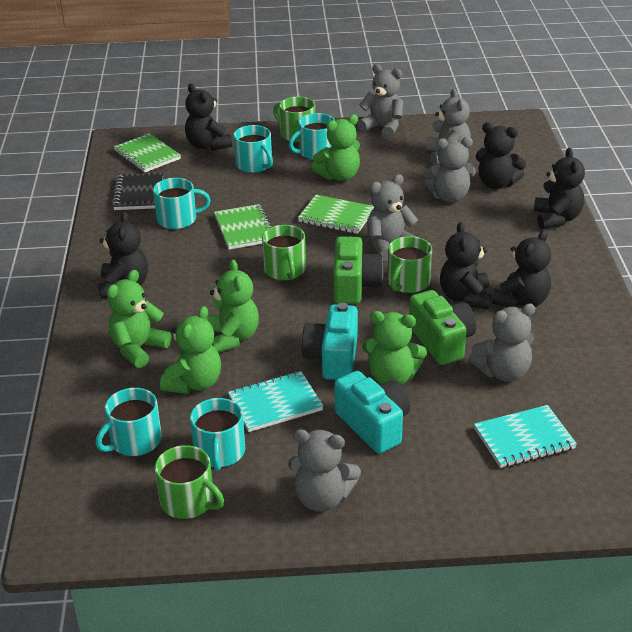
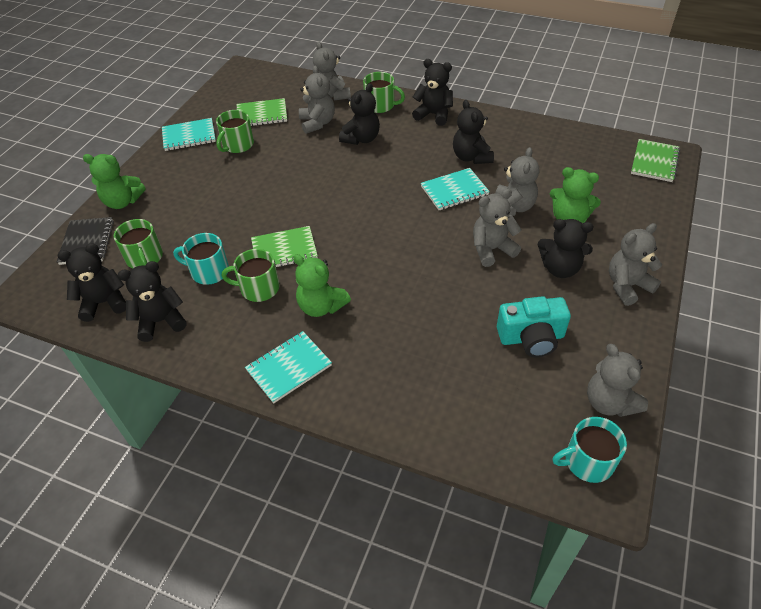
green camera: 2 -> 0
green teddy bear: 5 -> 3
turquoise camera: 2 -> 1
turquoise mug: 5 -> 2
turquoise notebook: 2 -> 3

